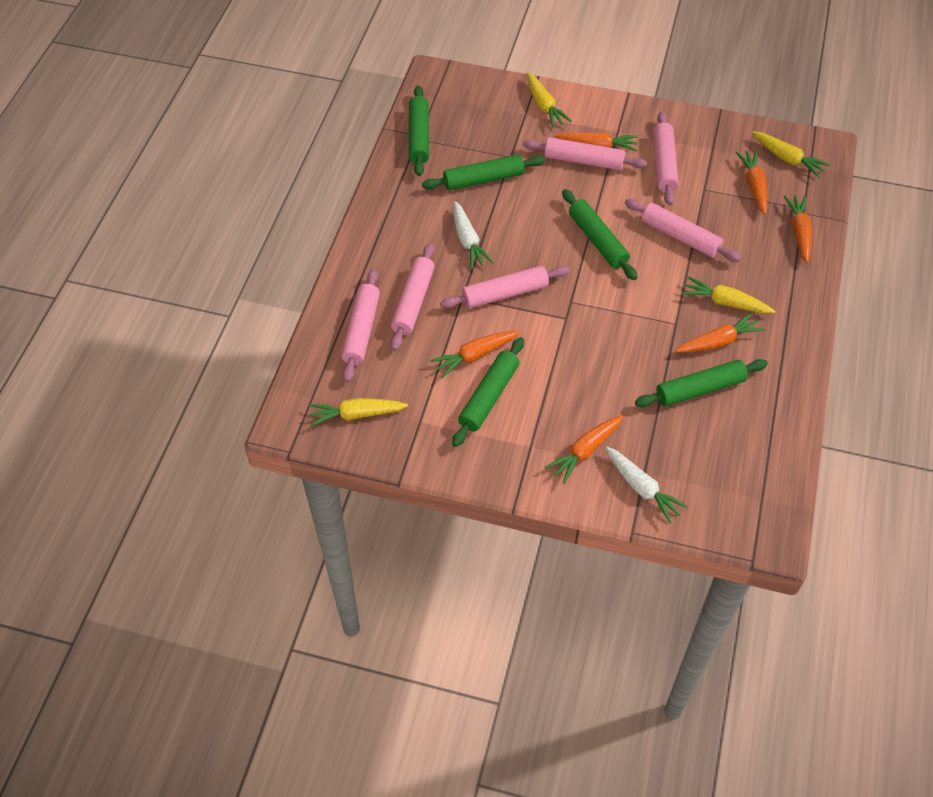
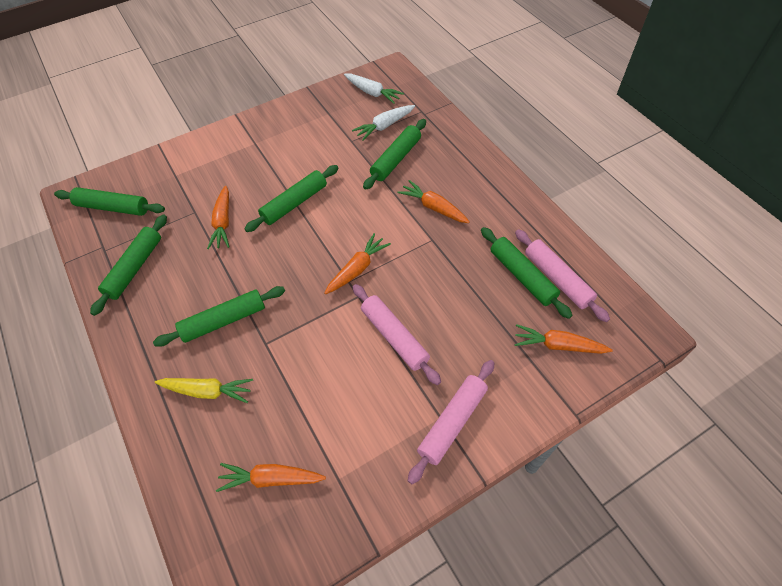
green rolling pin: 5 -> 6
orange carrot: 6 -> 5
pink rolling pin: 6 -> 3
yellow carrot: 4 -> 1

